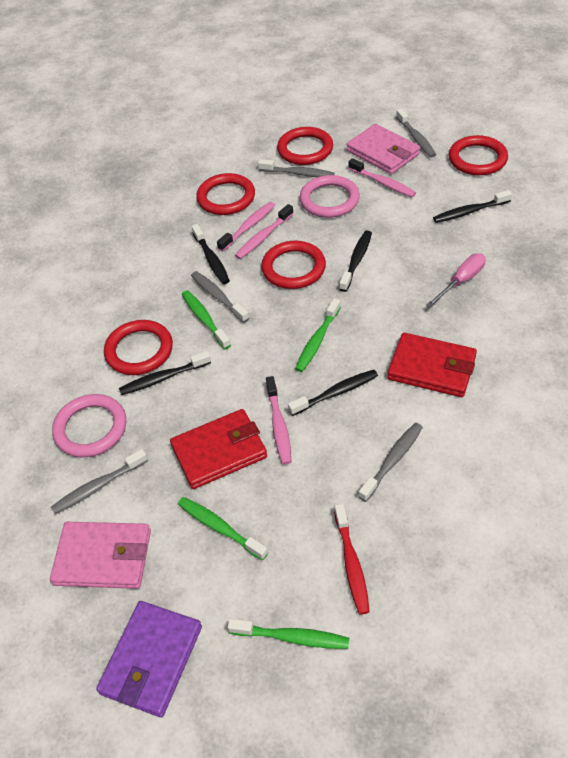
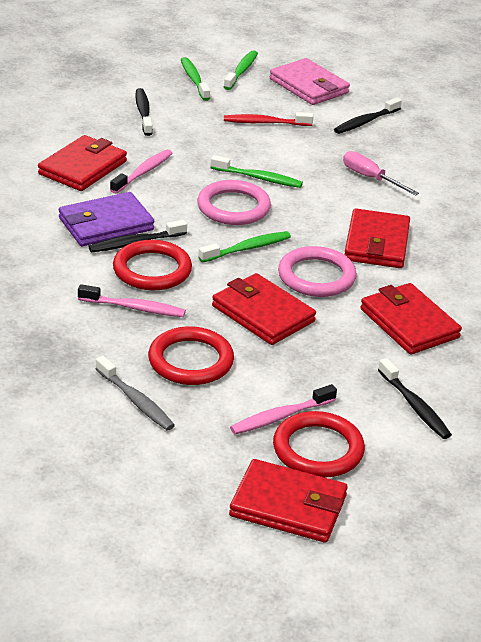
black toothbrush: 5 -> 4
grey toothbrush: 5 -> 1
pink toothbrush: 4 -> 3
pink wallet: 2 -> 1
red ring: 5 -> 3
red wallet: 2 -> 5

